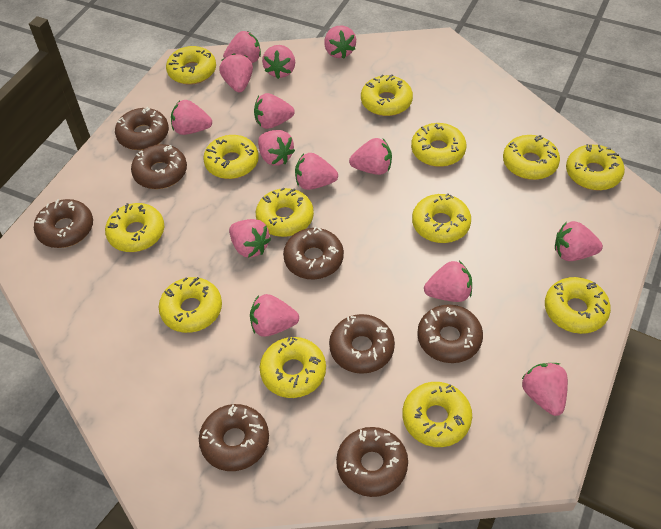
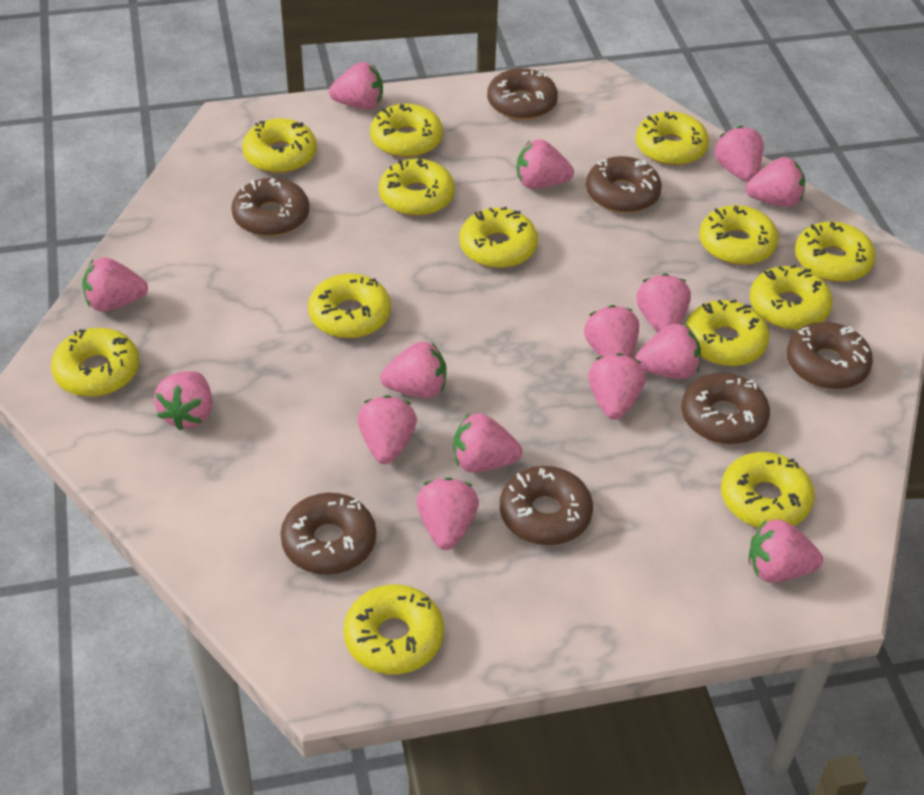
brown donut: 8 -> 7
pink strawberry: 14 -> 15

